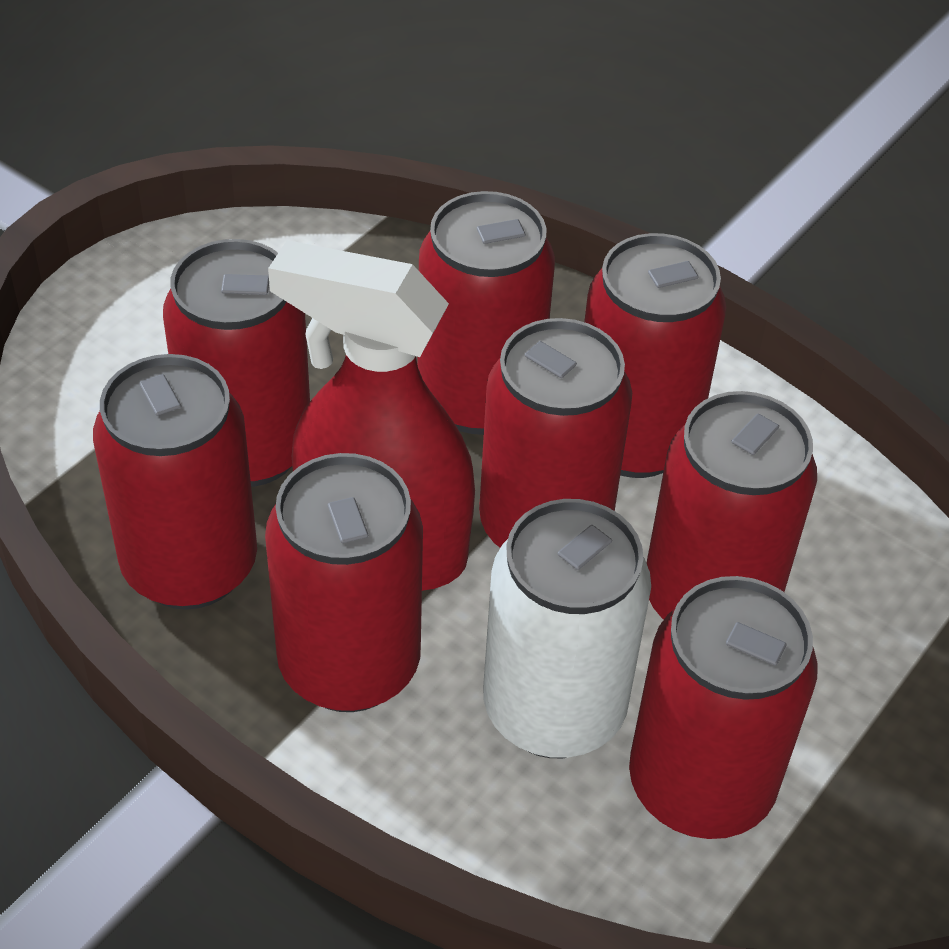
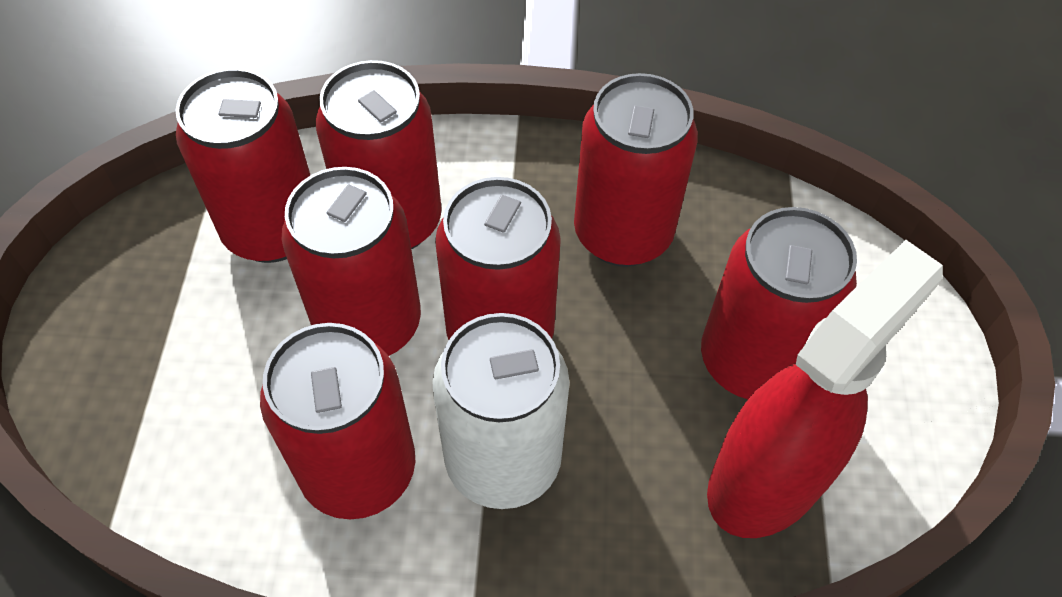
red can: 8 -> 7

